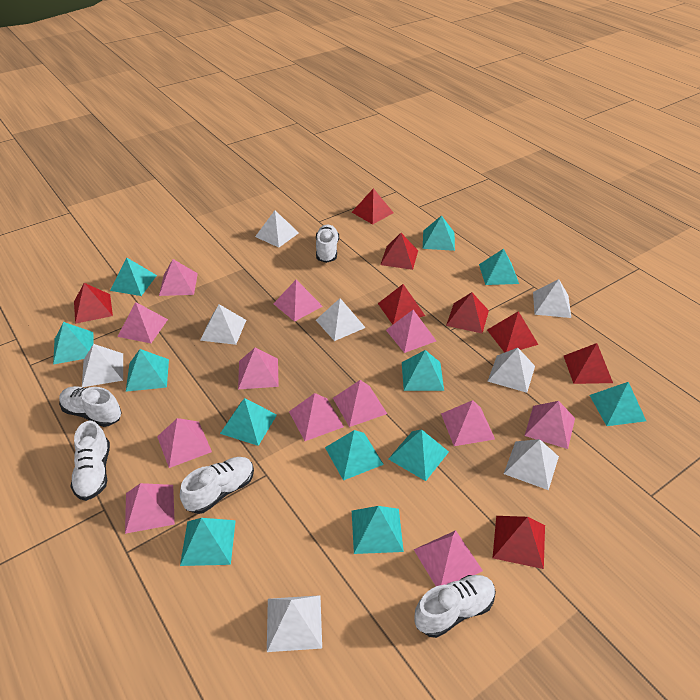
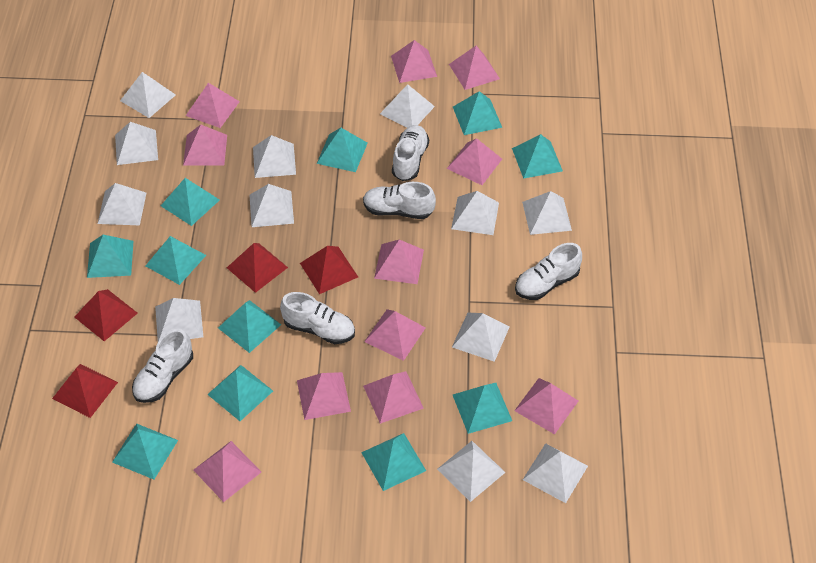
pink pyramid: 12 -> 11
red pyramid: 8 -> 4
turquoise pyramid: 12 -> 11
white pyramid: 8 -> 12

